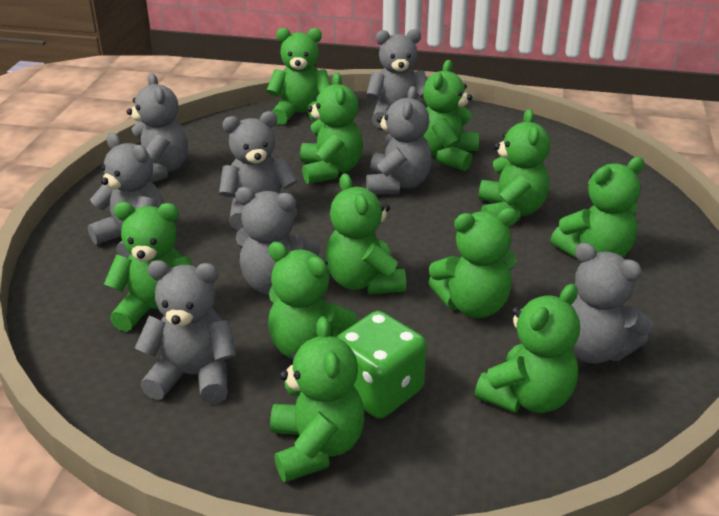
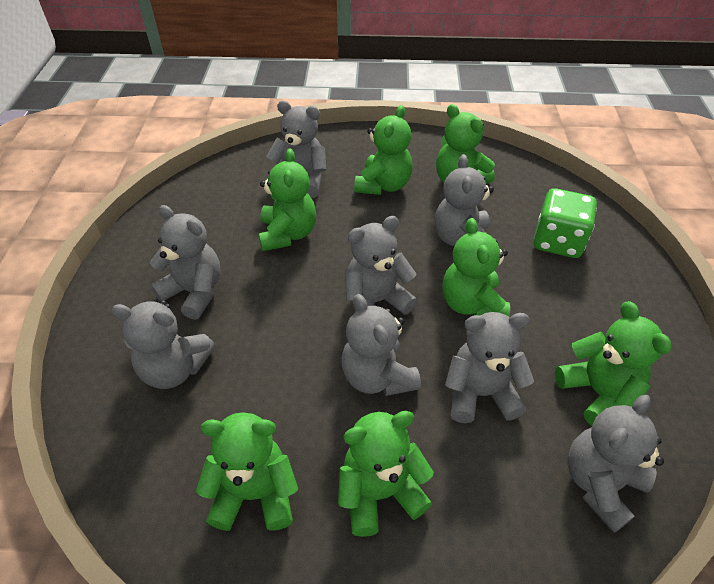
green teddy bear: 11 -> 7

